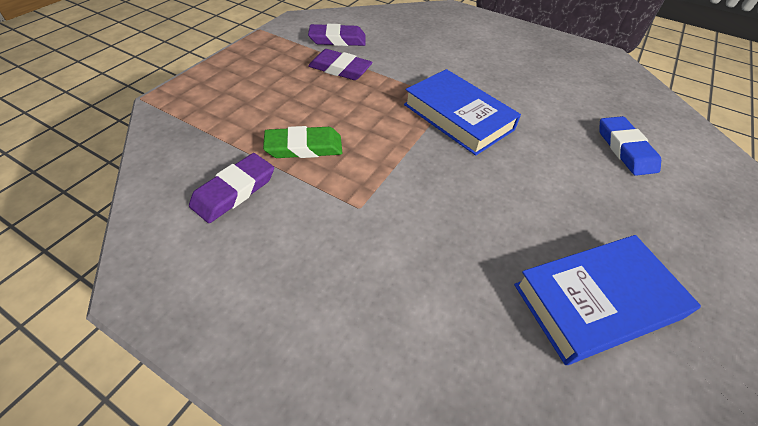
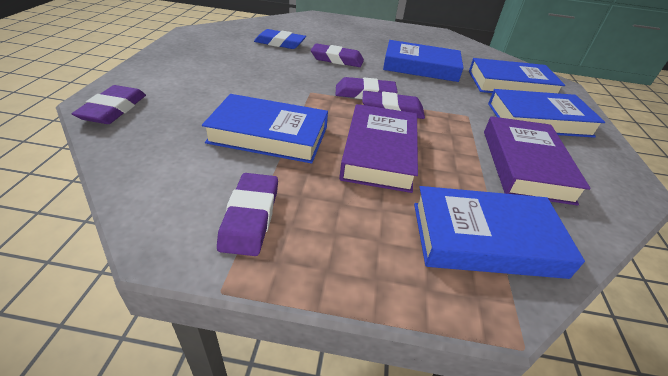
blue book: 2 -> 5
green eraser: 1 -> 0
purple book: 0 -> 2
purple eraser: 3 -> 5

